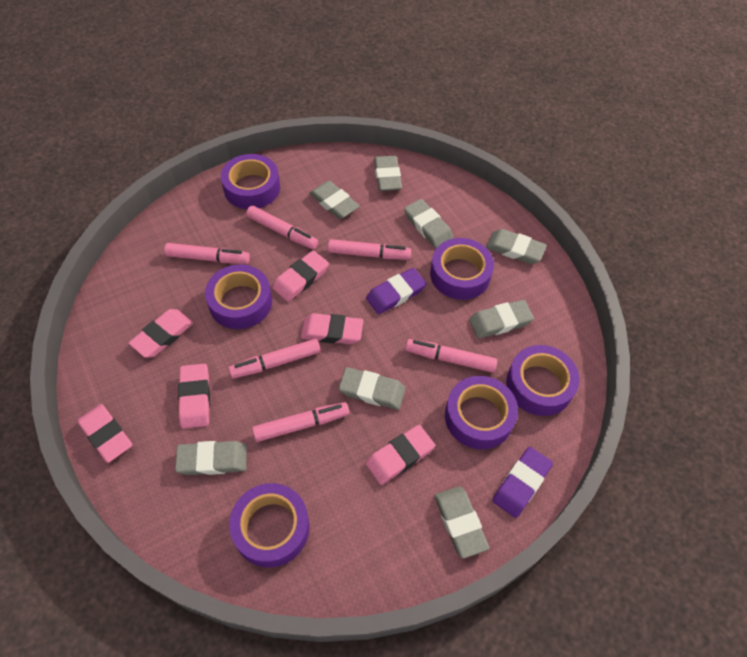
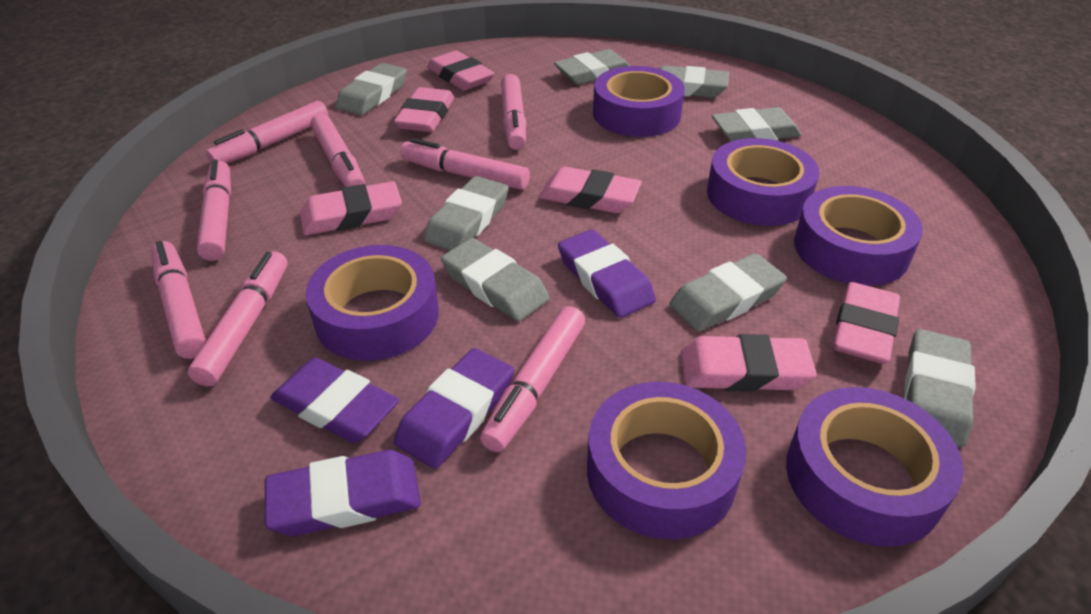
pink marker: 6 -> 8
purple eraser: 2 -> 4

